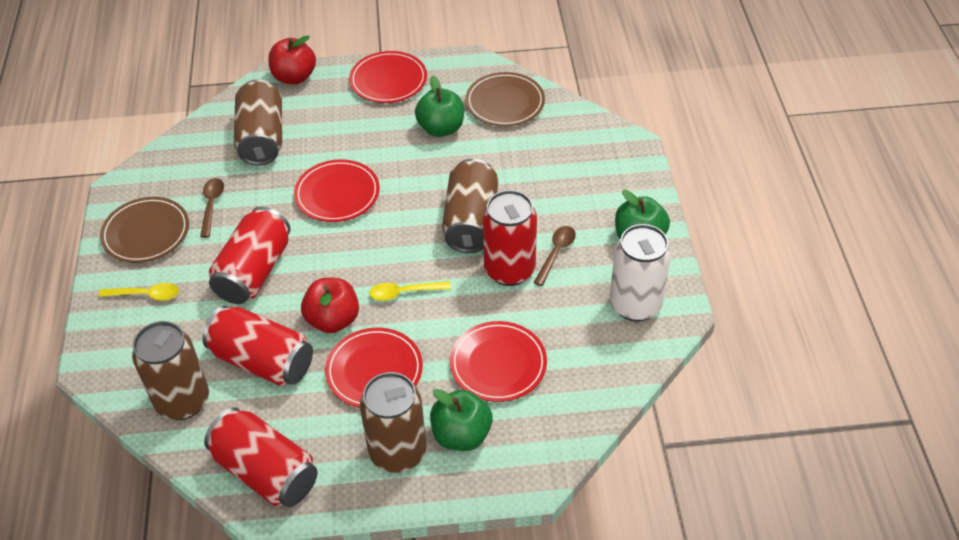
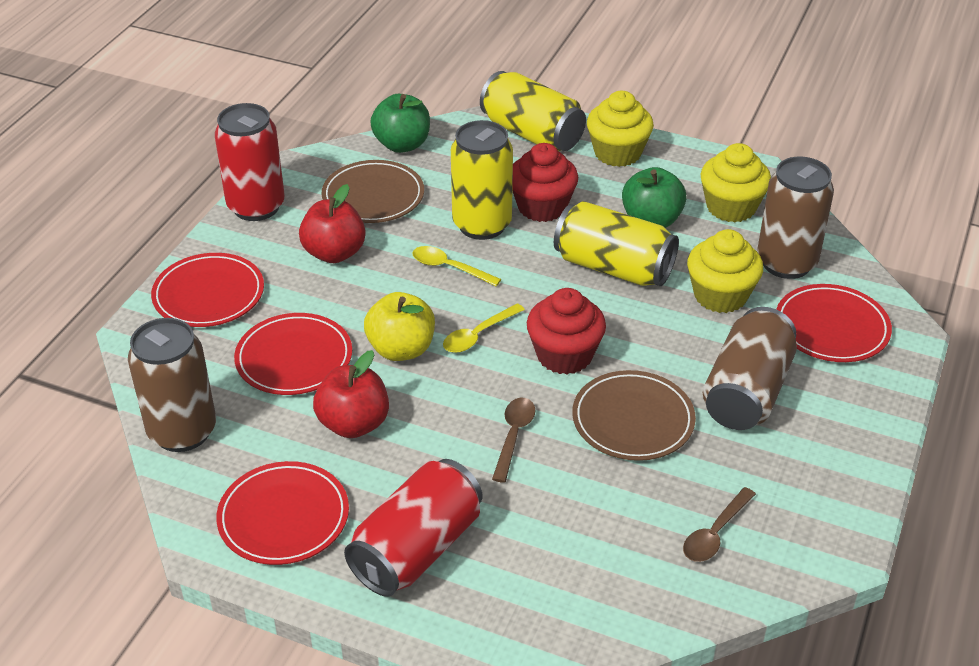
brown can: 4 -> 3
green apple: 3 -> 2
red can: 4 -> 2
red cupcake: 0 -> 2
white can: 1 -> 0
yellow apple: 0 -> 1
yellow can: 0 -> 3
yellow cupcake: 0 -> 3

